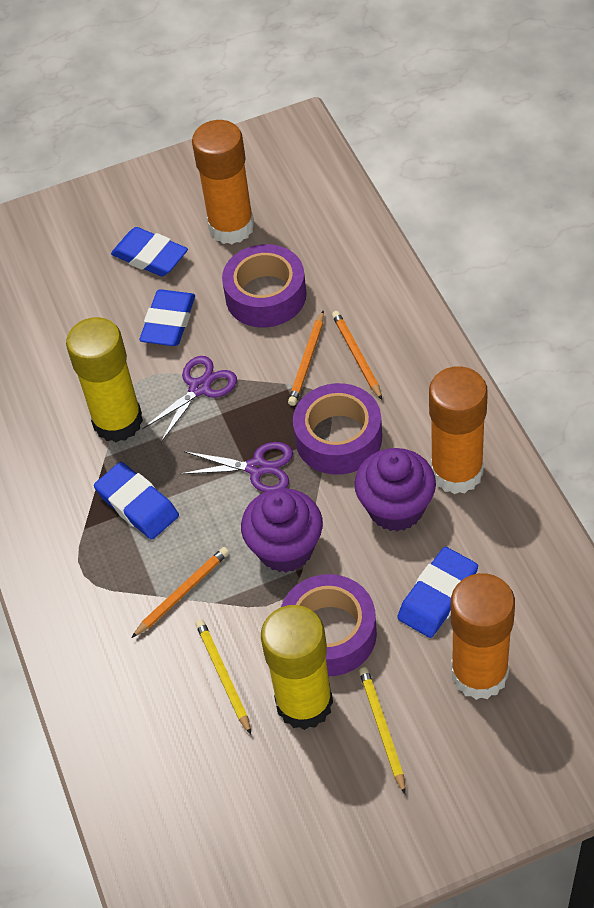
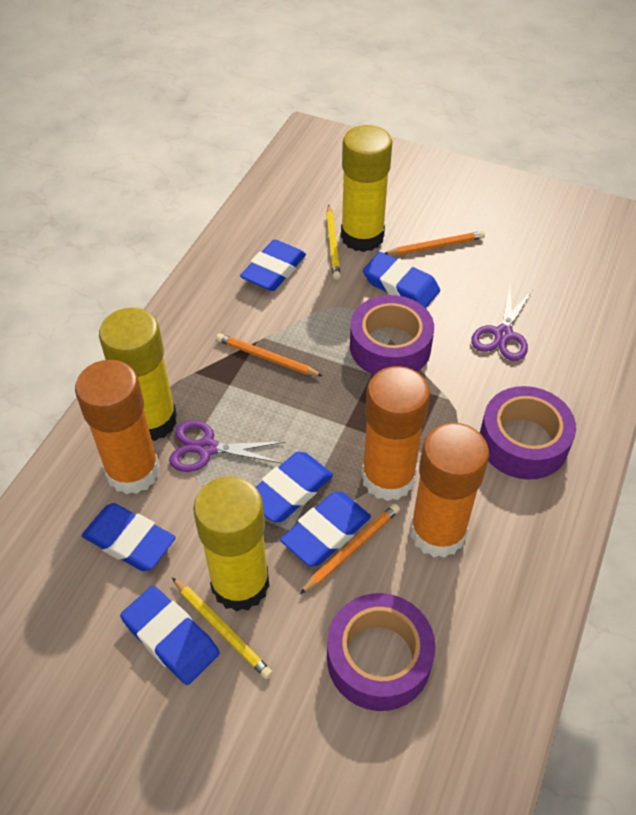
blue eraser: 4 -> 6
purple cupcake: 2 -> 0
yellow glue stick: 2 -> 3

